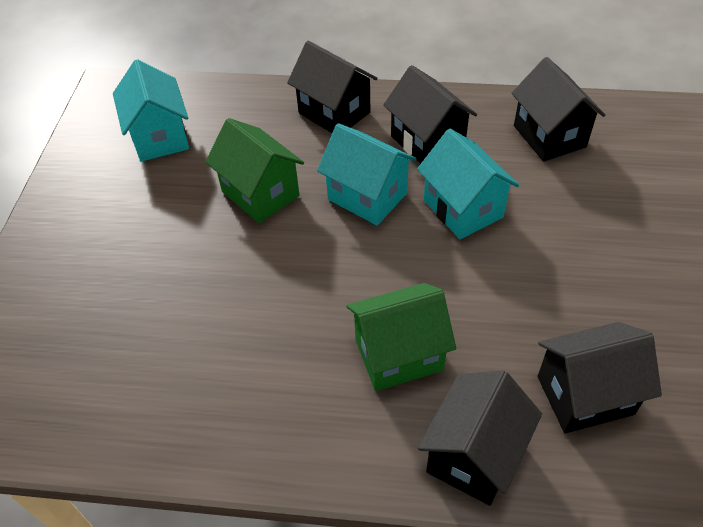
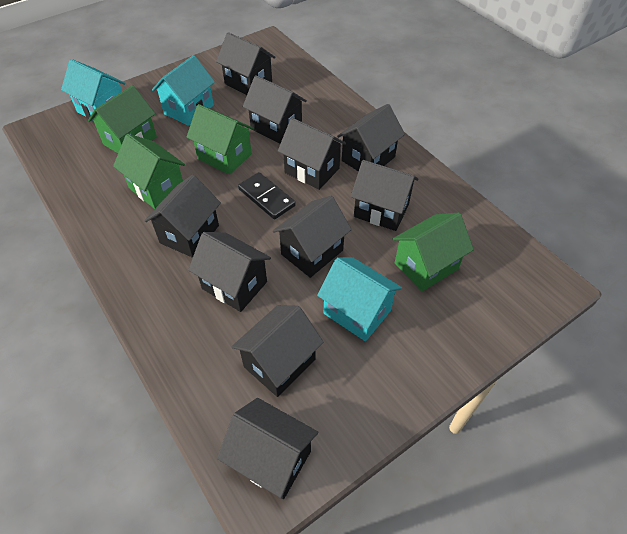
black domino: 0 -> 1
black house: 5 -> 10
green house: 2 -> 4

